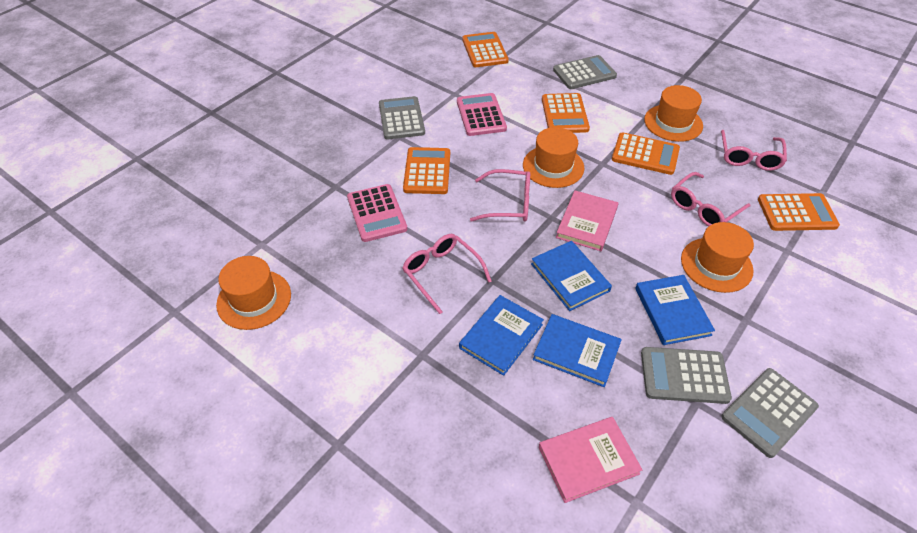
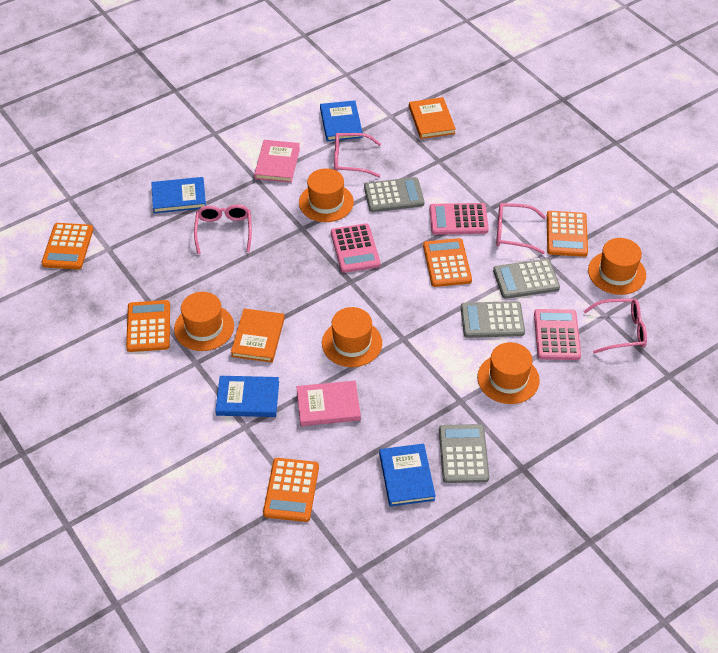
orange book: 0 -> 2
orange hat: 4 -> 5
pink calculator: 2 -> 3

